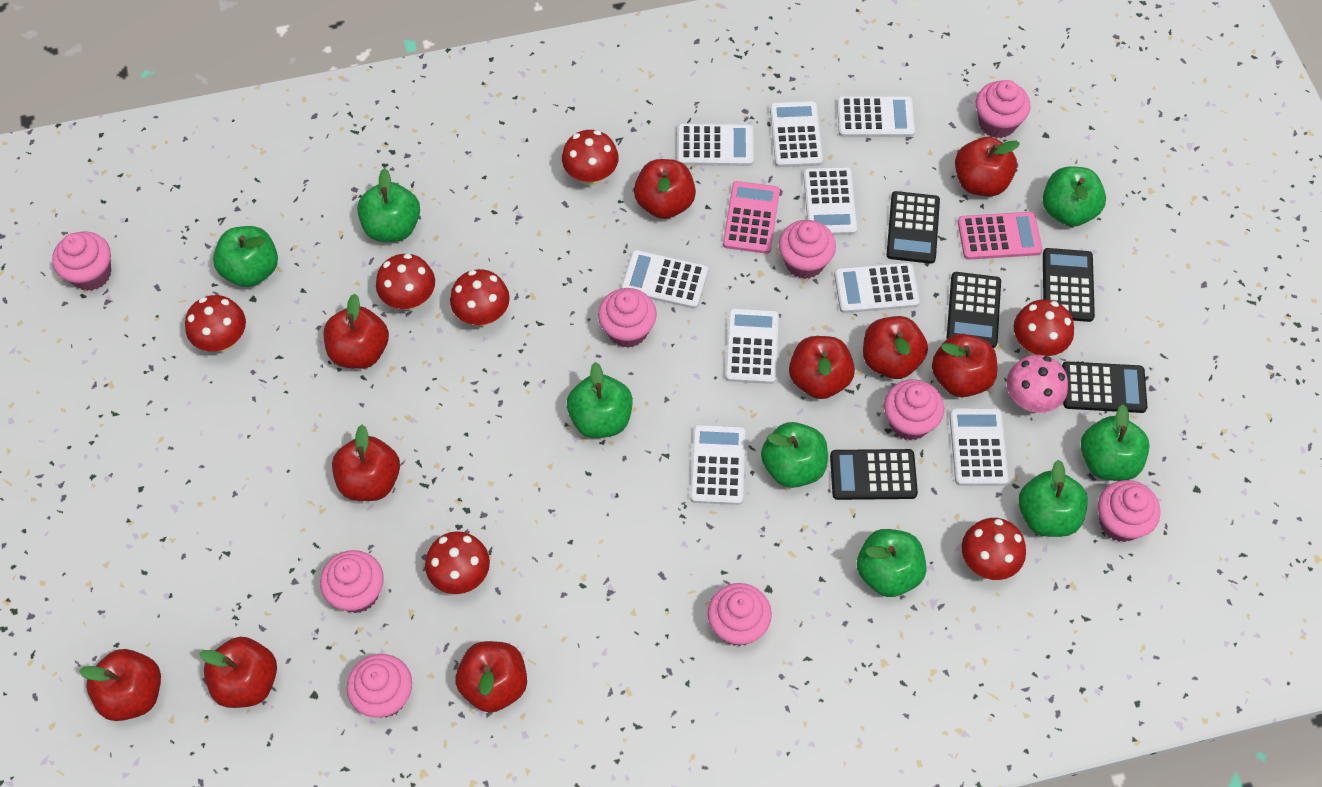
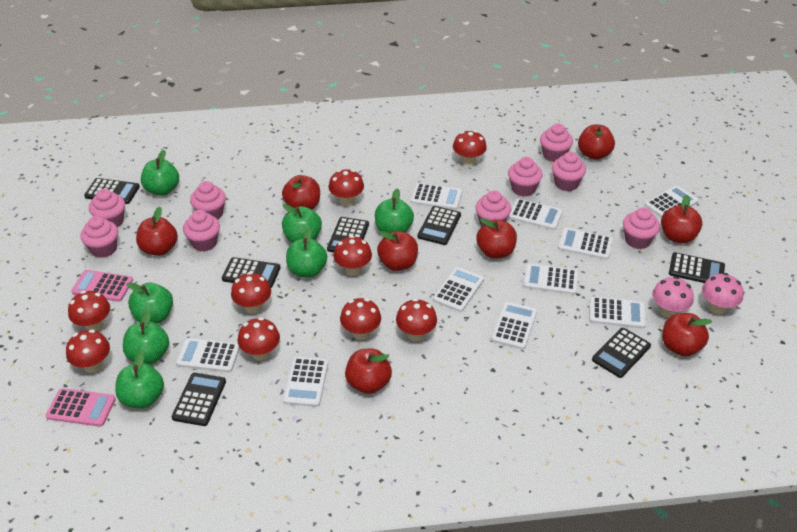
black calculator: 5 -> 7
green apple: 8 -> 7
pink mushroom: 1 -> 2
red apple: 10 -> 8
red mushroom: 7 -> 9
white calculator: 9 -> 10

